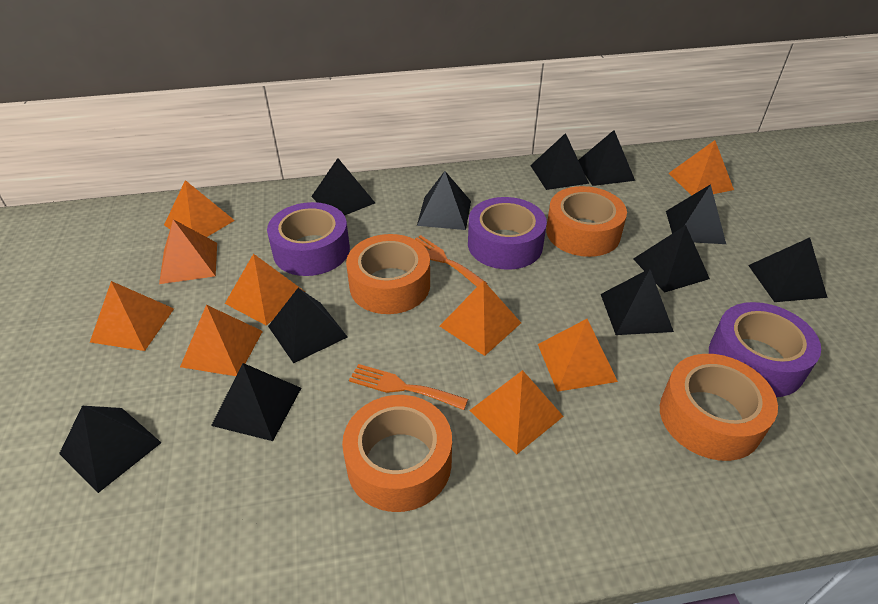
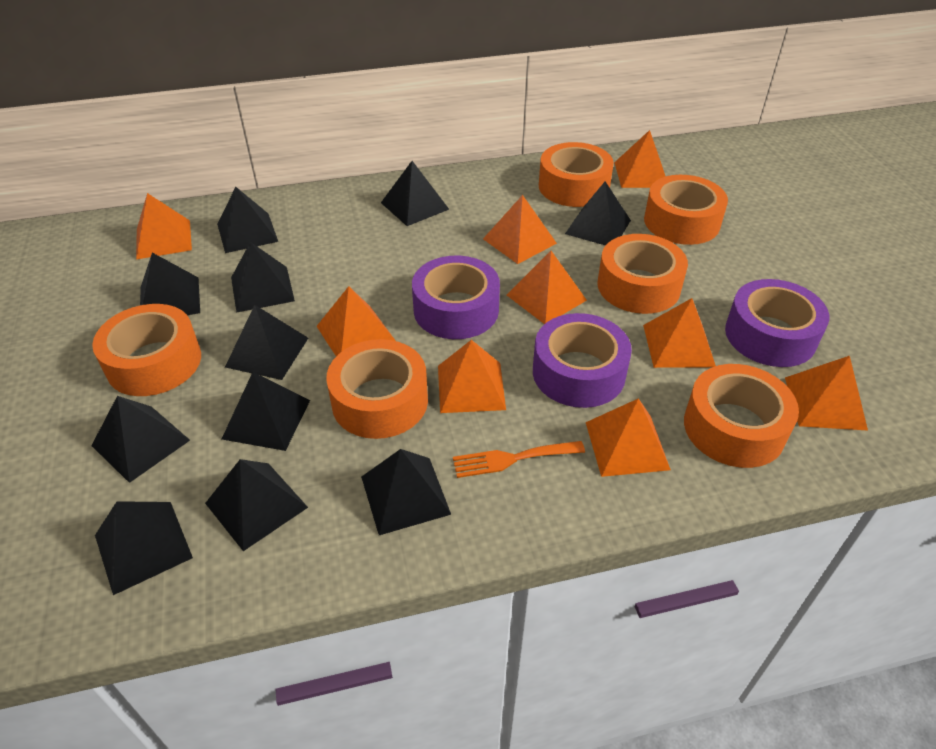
orange fork: 2 -> 1
orange tape: 4 -> 6

